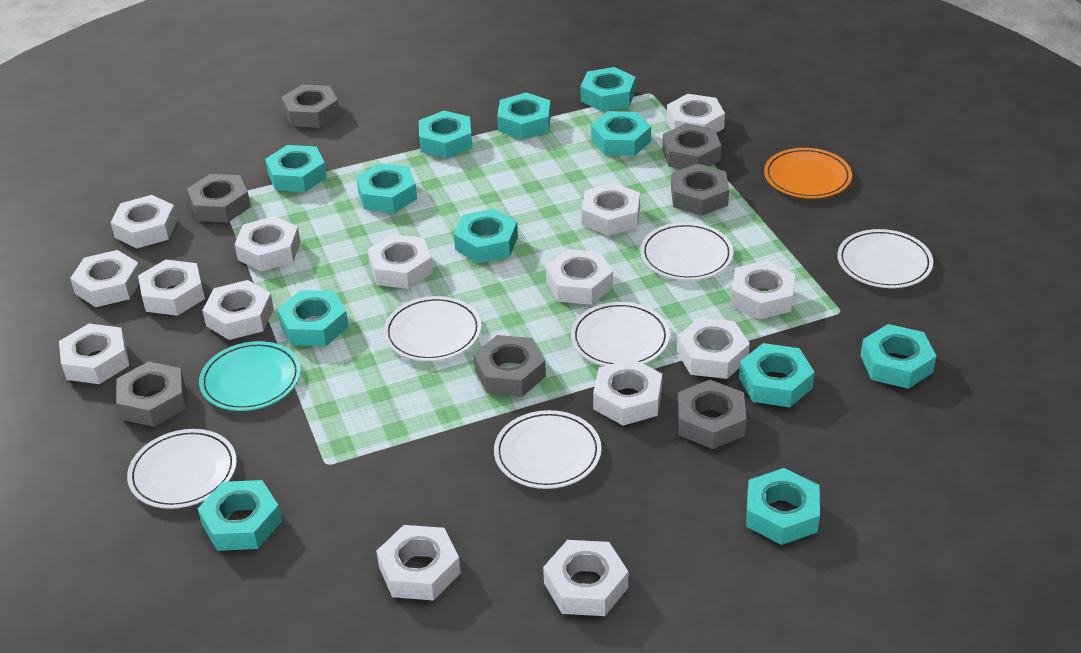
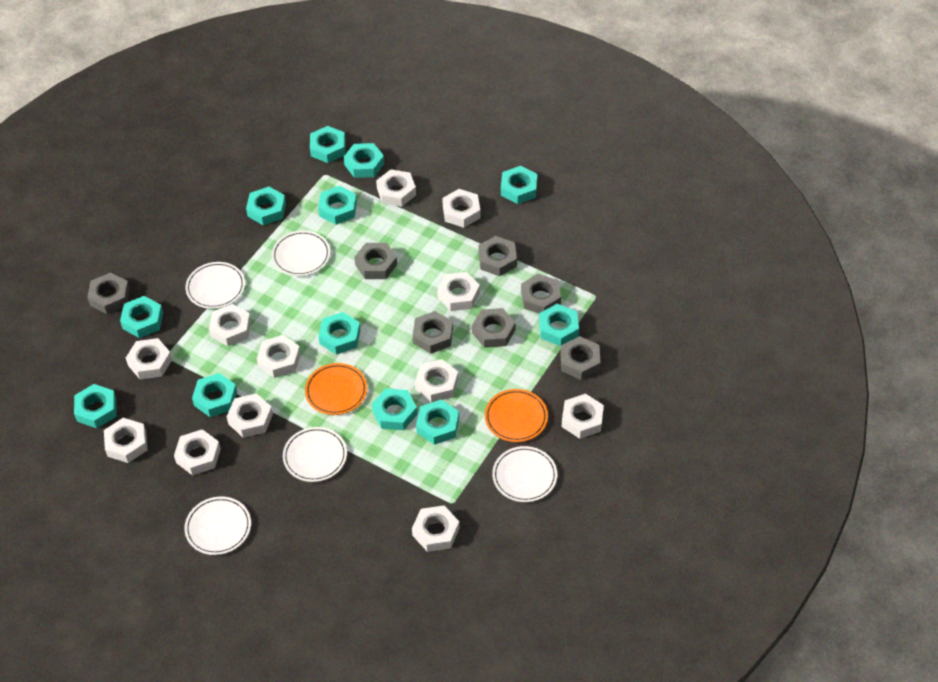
orange plate: 1 -> 2
turquoise plate: 1 -> 0
white nut: 15 -> 12
white plate: 6 -> 5

